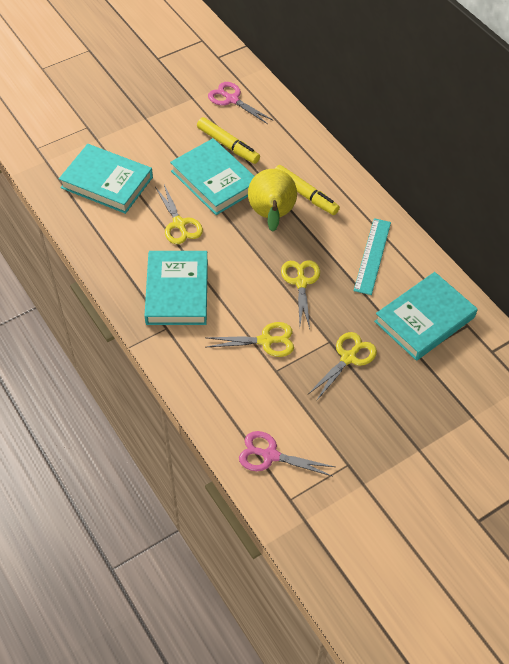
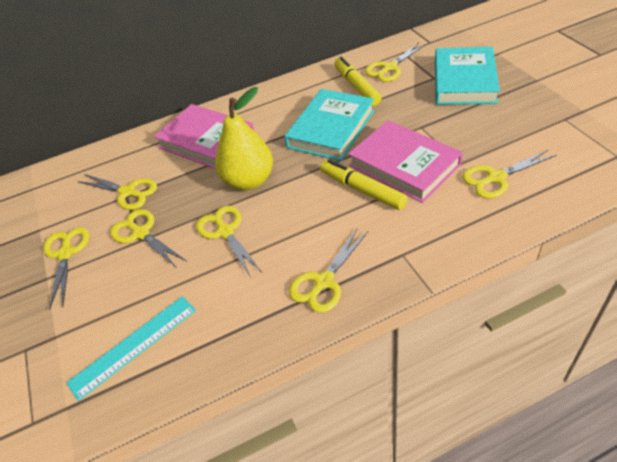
pink book: 0 -> 2
pink scissors: 2 -> 0
turquoise book: 4 -> 2
yellow scissors: 4 -> 7

